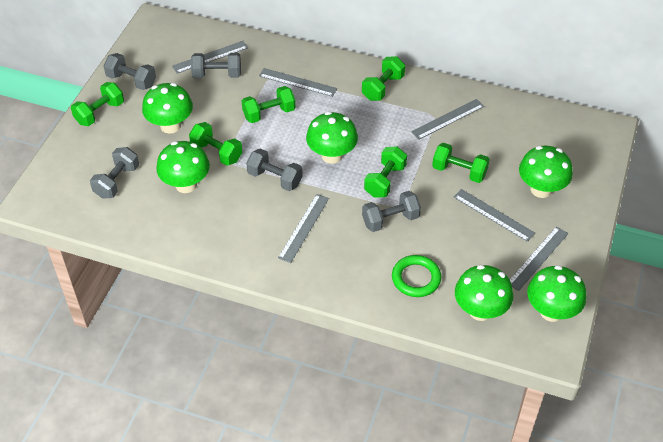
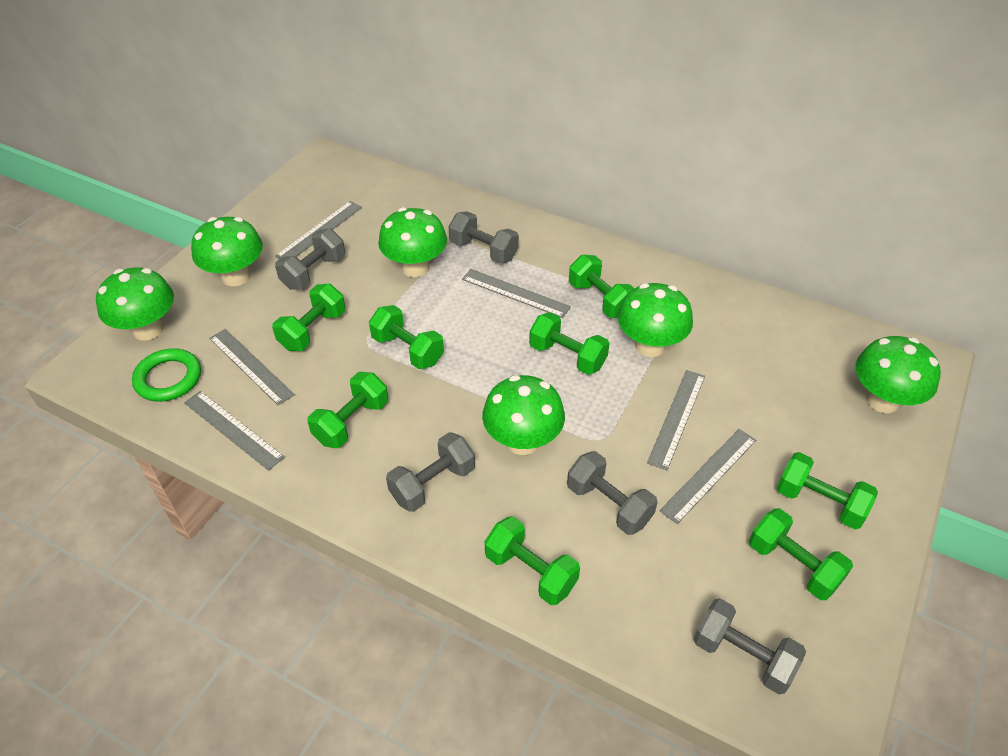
green dumbbell: 6 -> 8

